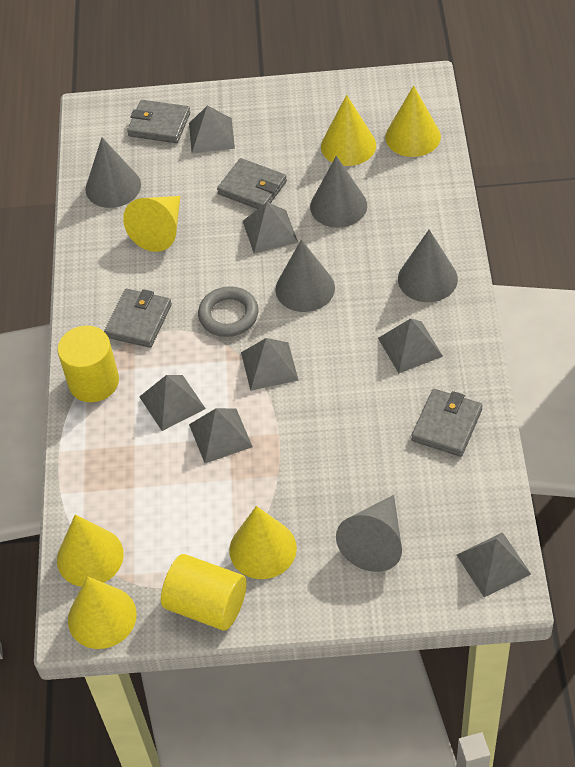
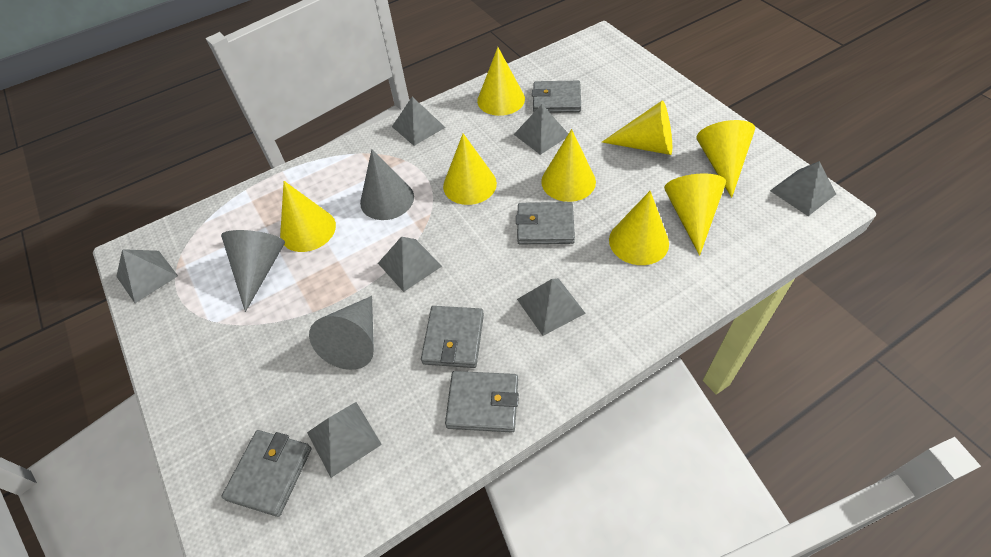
grey cone: 5 -> 3
grey ring: 1 -> 0
grey wallet: 4 -> 5
yellow cone: 6 -> 8
yellow cylinder: 2 -> 0

